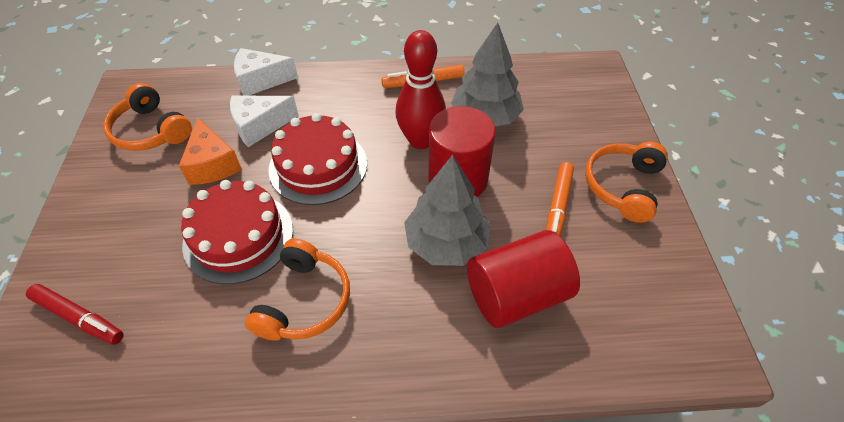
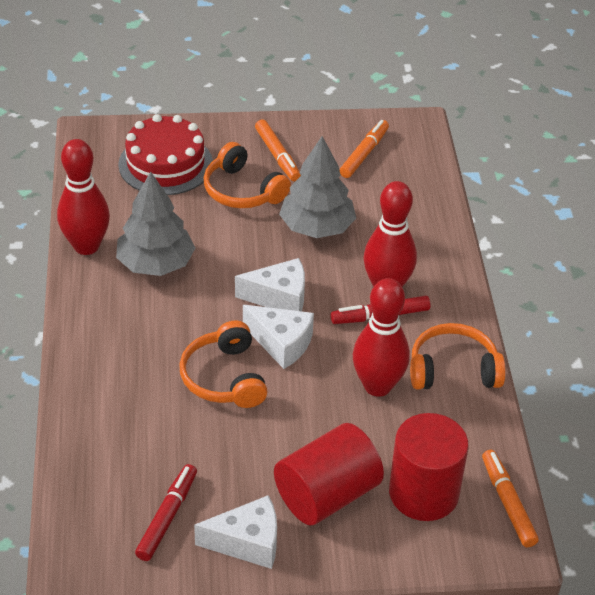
orange cheese: 1 -> 0
orange marker: 2 -> 3
red bowling pin: 1 -> 3
red cake: 2 -> 1
red marker: 1 -> 2
white cheese: 2 -> 3

